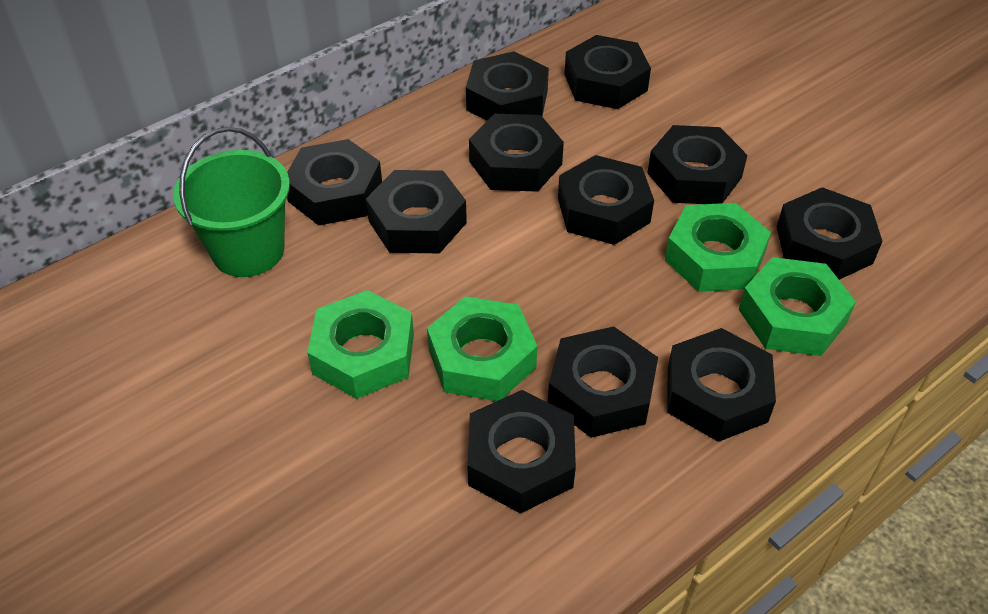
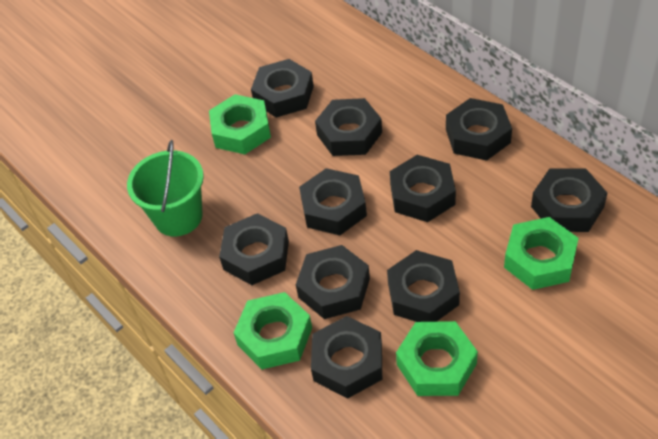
black nut: 11 -> 10

